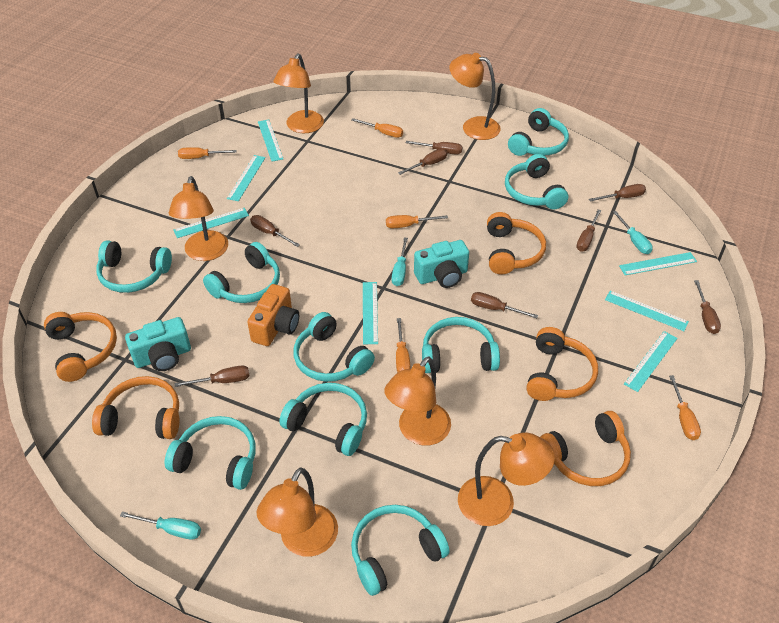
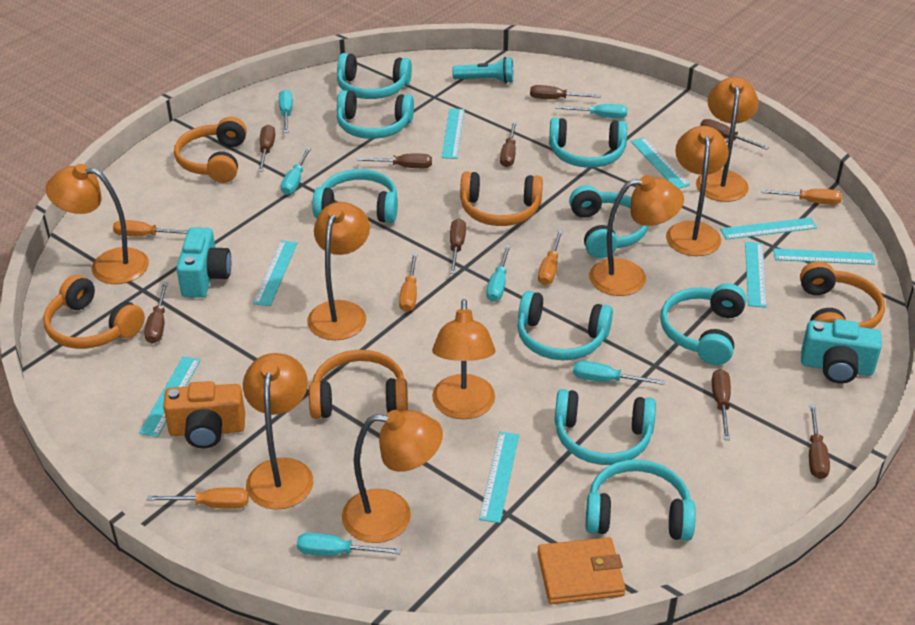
brown screwdriver: 8 -> 9
orange lamp: 6 -> 8
orange wallet: 0 -> 1
turquoise flashlight: 0 -> 1
turquoise ruler: 7 -> 8
turquoise screwdriver: 3 -> 6

